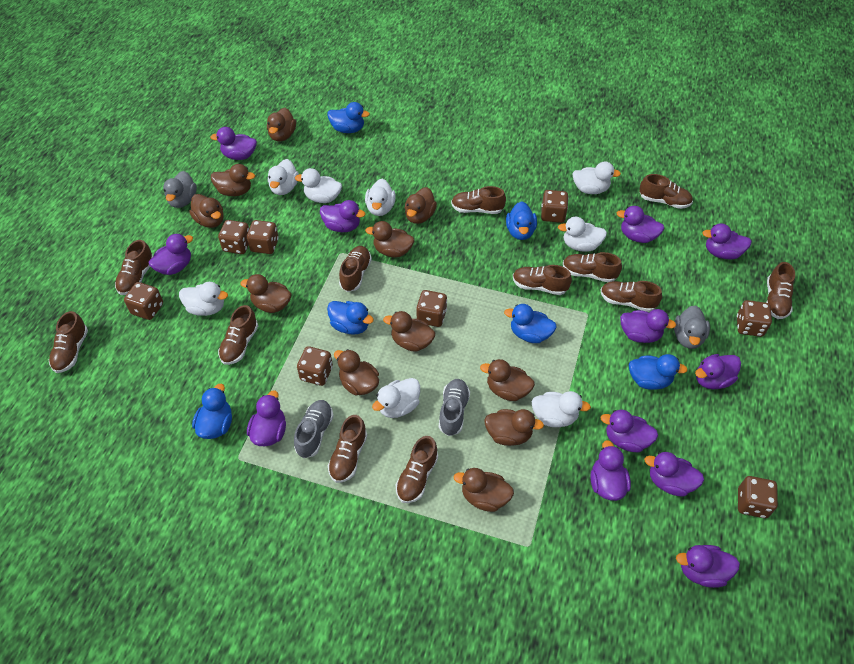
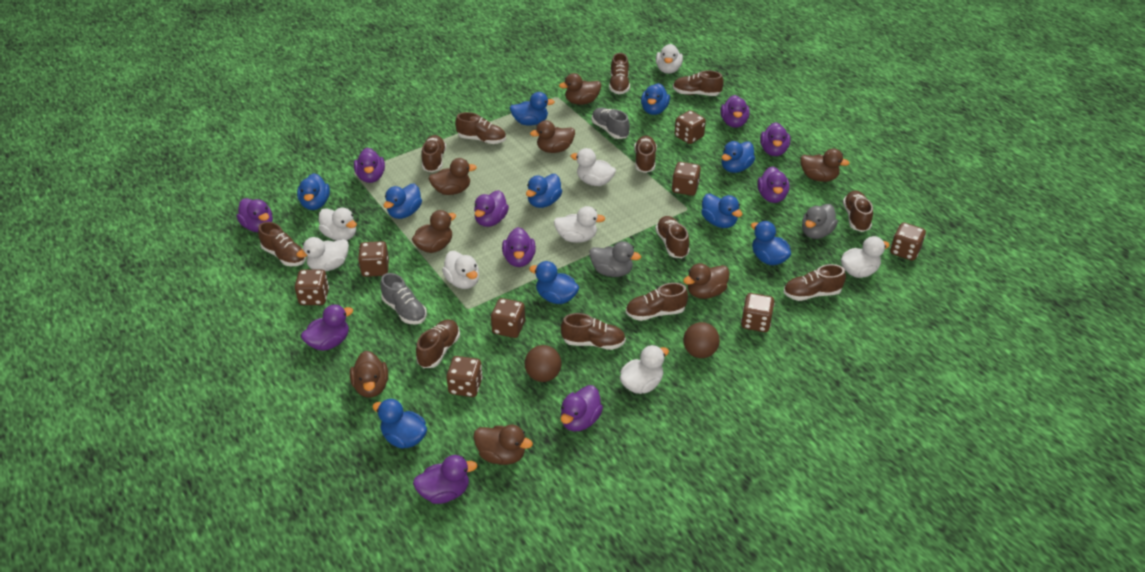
blue duck: 6 -> 10
brown ball: 0 -> 2
brown duck: 11 -> 8
purple duck: 12 -> 10

